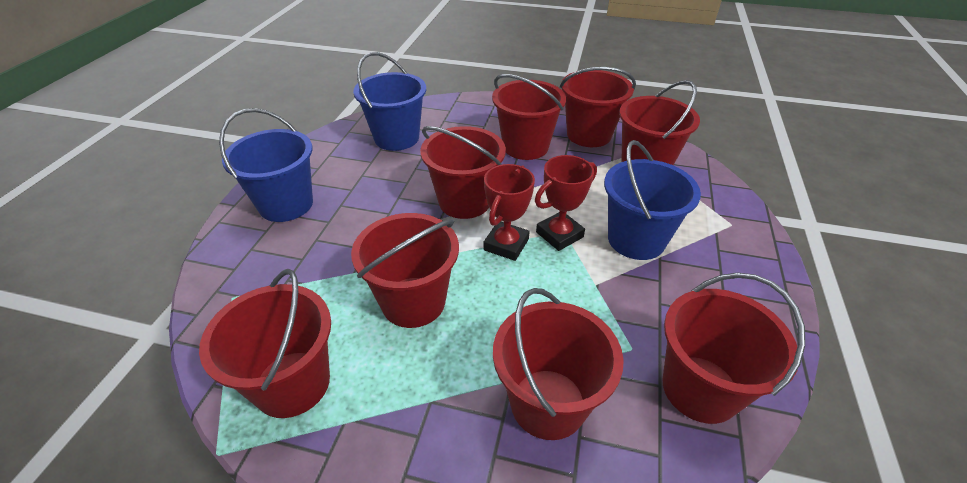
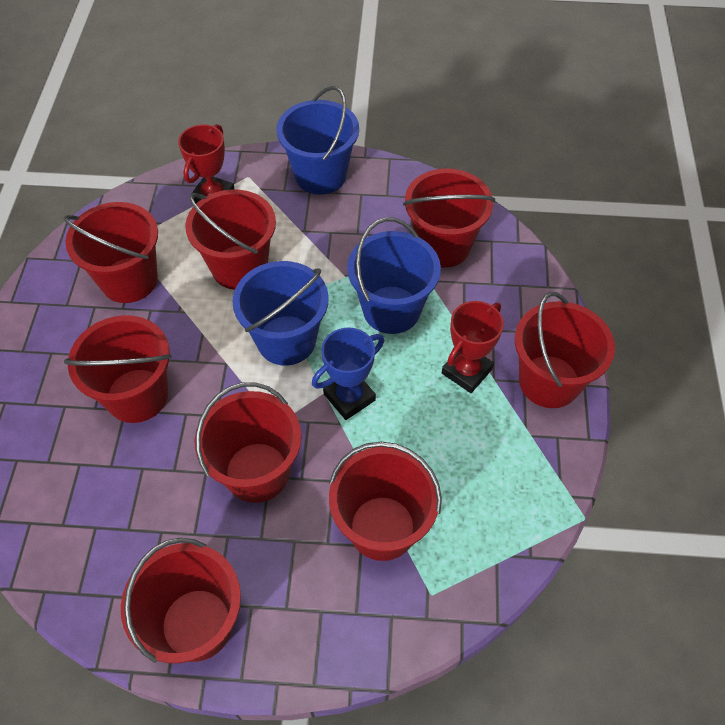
blue trophy: 0 -> 1

